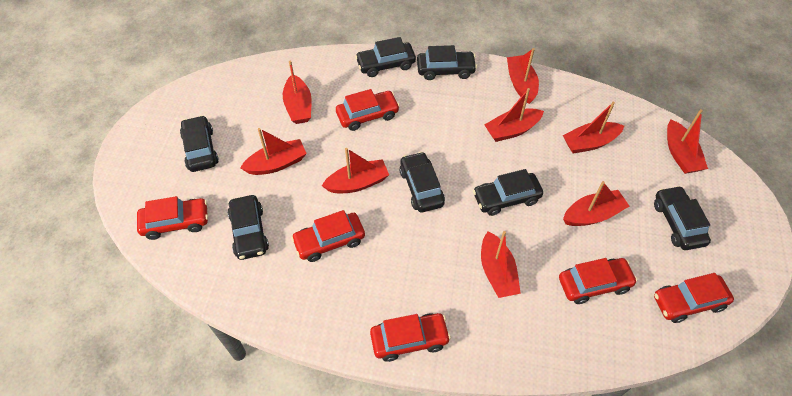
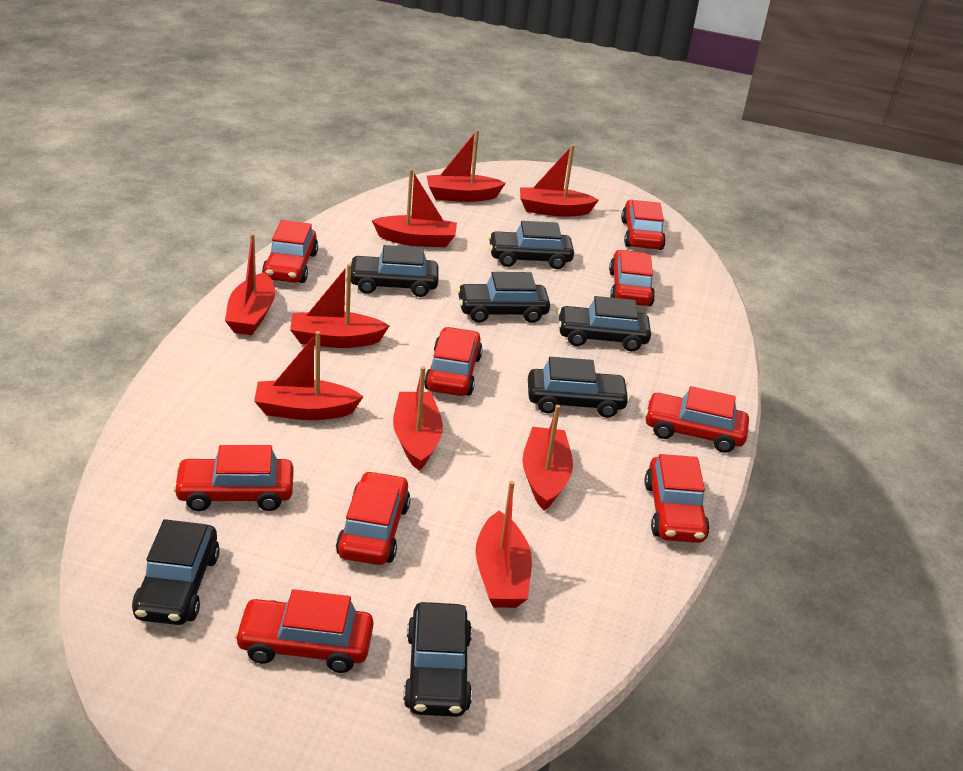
red car: 6 -> 9

